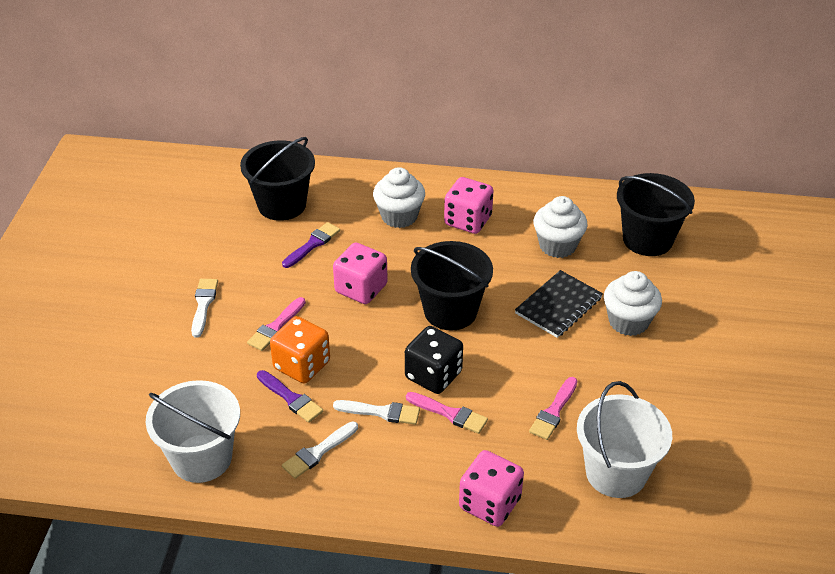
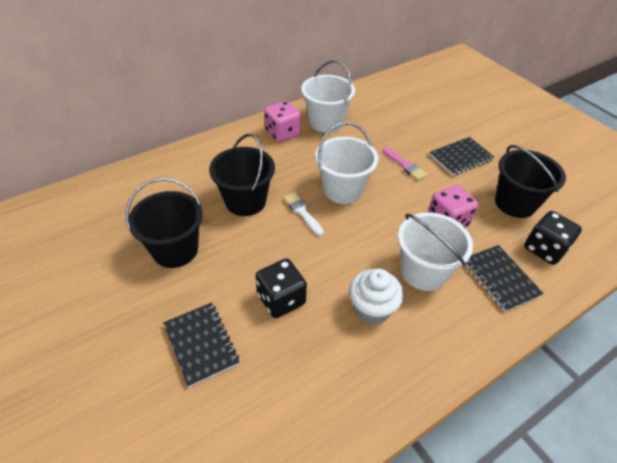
black dice: 1 -> 2
black notebook: 1 -> 3
orange dice: 1 -> 0
pink brush: 3 -> 1
pink dice: 3 -> 2
purple brush: 2 -> 0
white brush: 3 -> 1
white bucket: 2 -> 3
white cupcake: 3 -> 1

